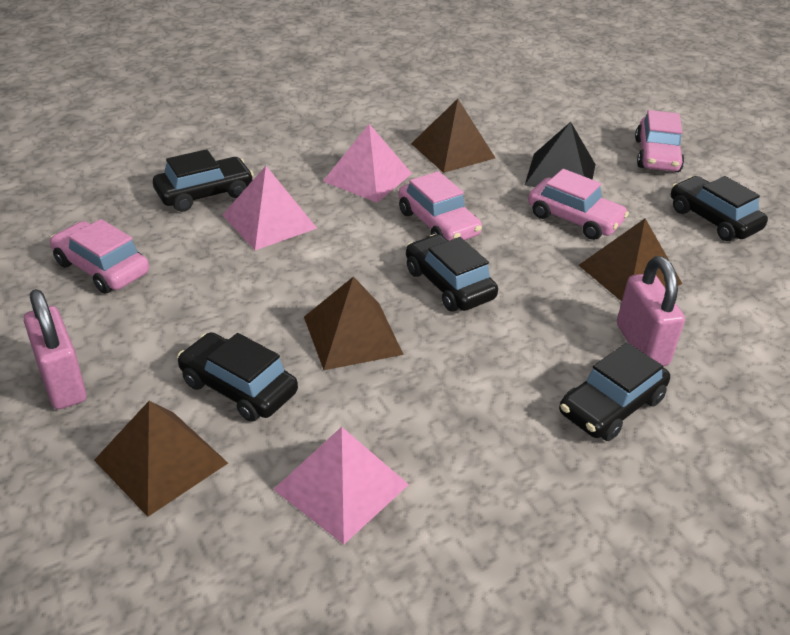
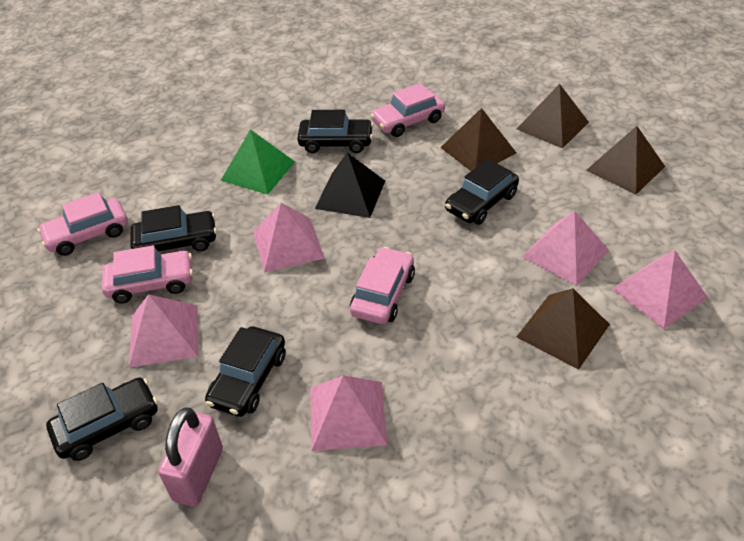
green pyramid: 0 -> 1
pink padlock: 2 -> 1
pink pyramid: 3 -> 5

